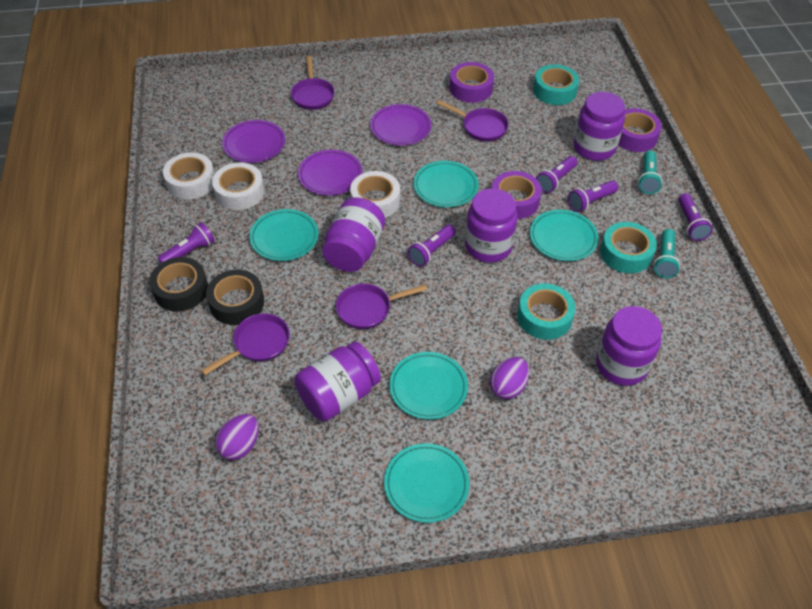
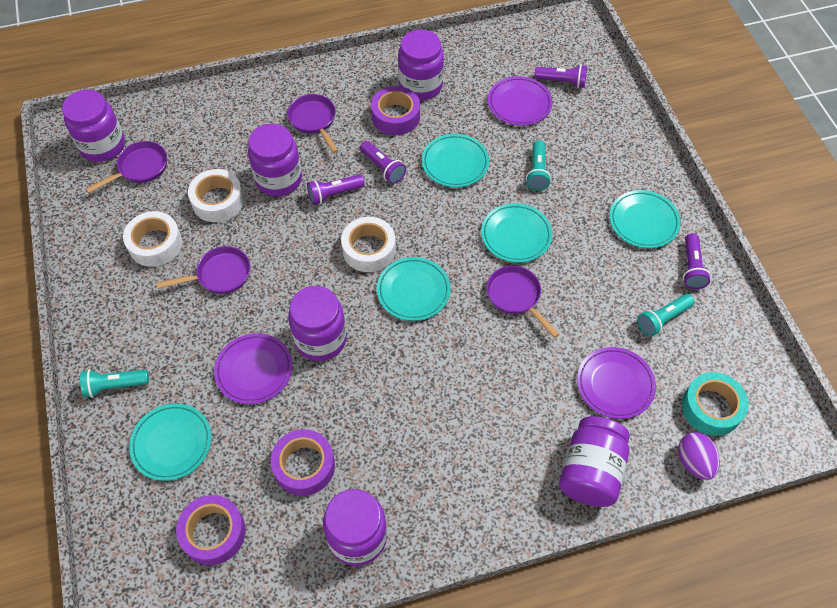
black tape: 2 -> 0
purple egg: 2 -> 1
purple flashlight: 5 -> 4
purple jar: 5 -> 6
turquoise flashlight: 2 -> 3
turquoise tape: 3 -> 1

